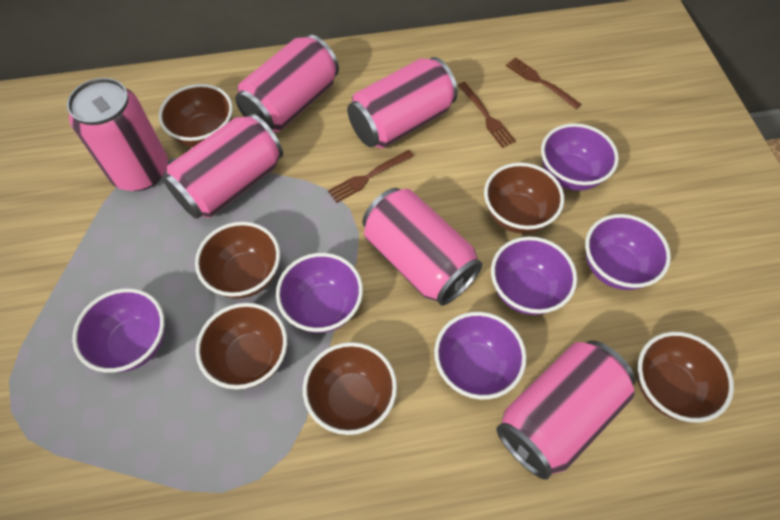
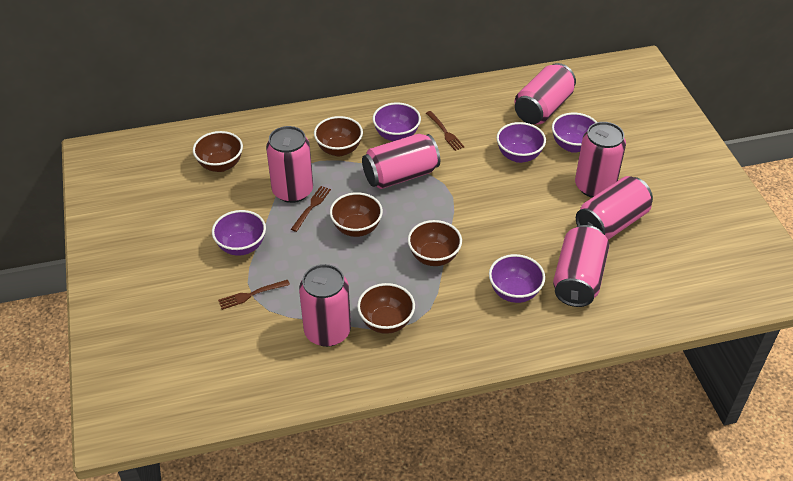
brown bowl: 6 -> 5
pink can: 6 -> 7
purple bowl: 6 -> 5

